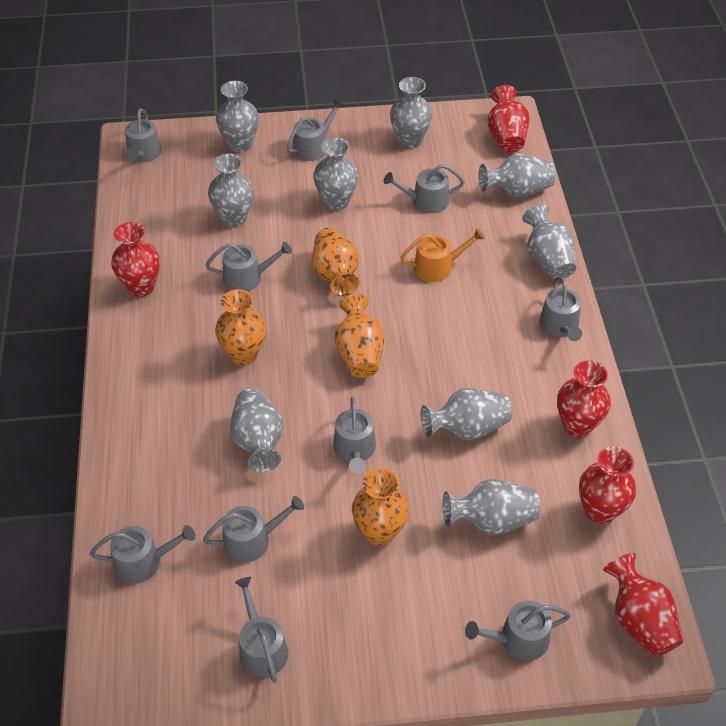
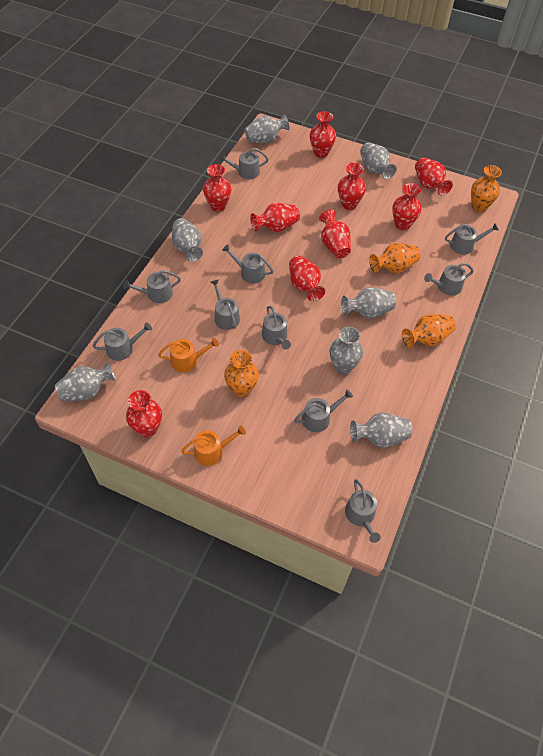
grey vase: 9 -> 7
orange watering can: 1 -> 2
red vase: 5 -> 9

